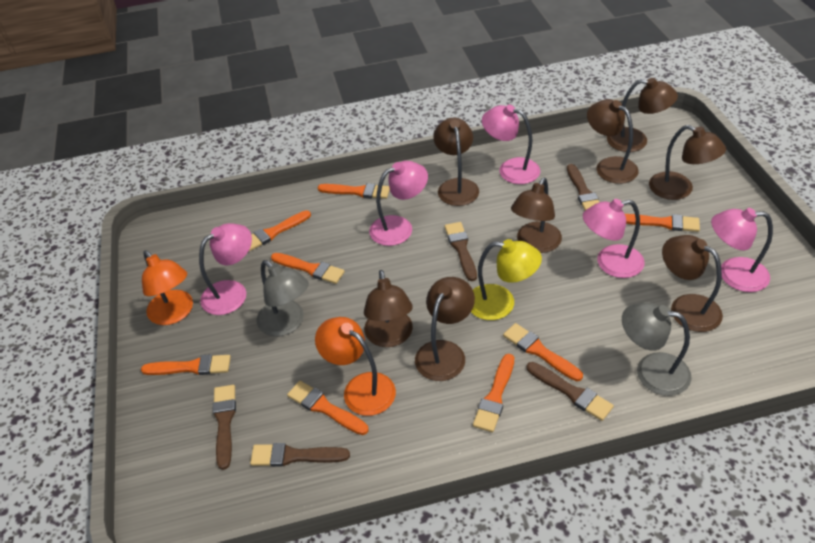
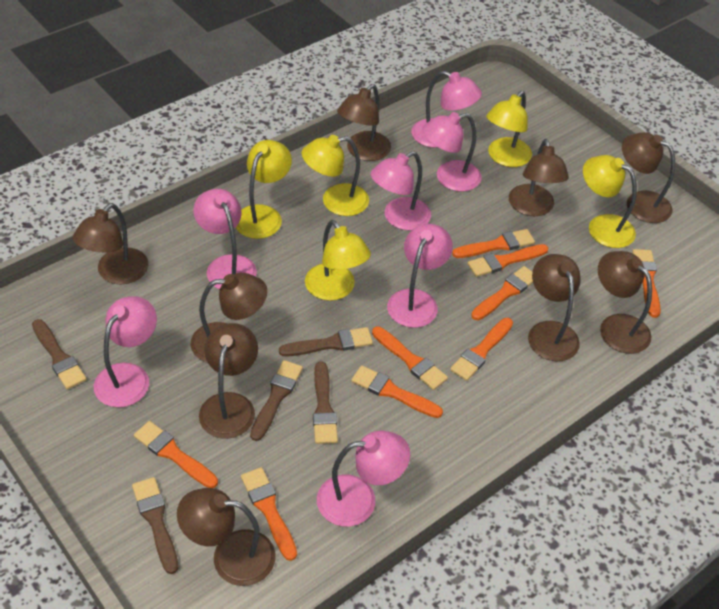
brown lamp: 8 -> 9
grey lamp: 2 -> 0
orange brush: 8 -> 9
orange lamp: 2 -> 0
pink lamp: 5 -> 7
yellow lamp: 1 -> 5

